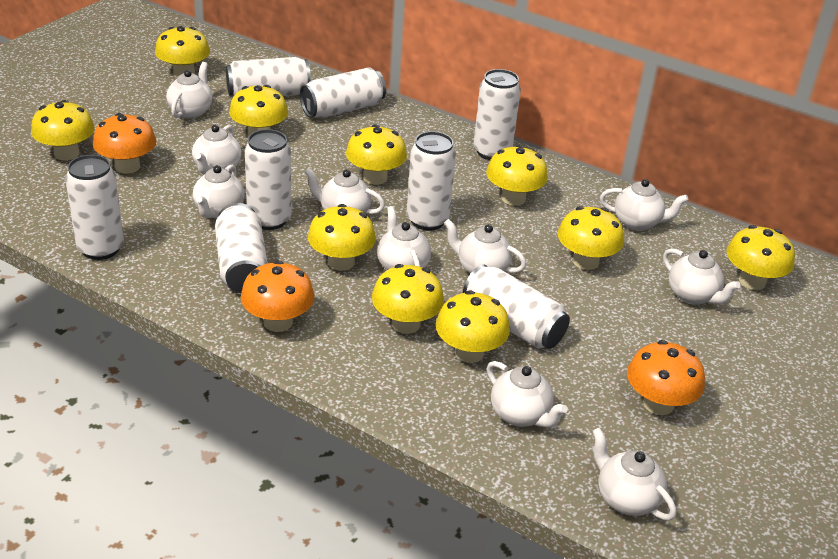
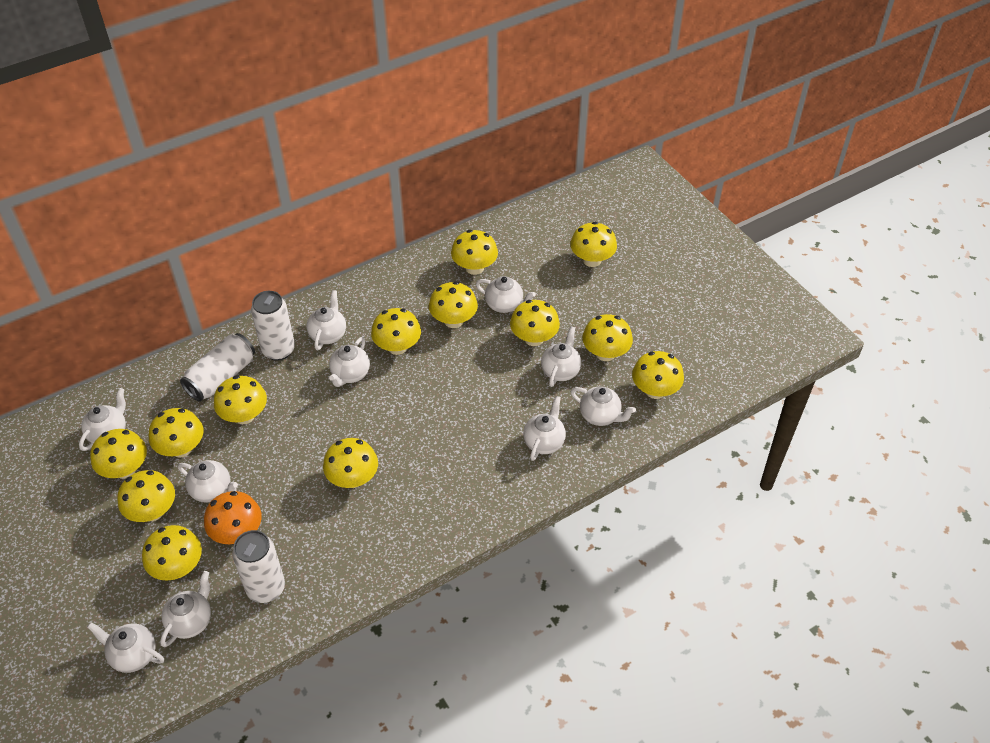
orange mushroom: 3 -> 1
white can: 8 -> 3
yellow mushroom: 10 -> 13

